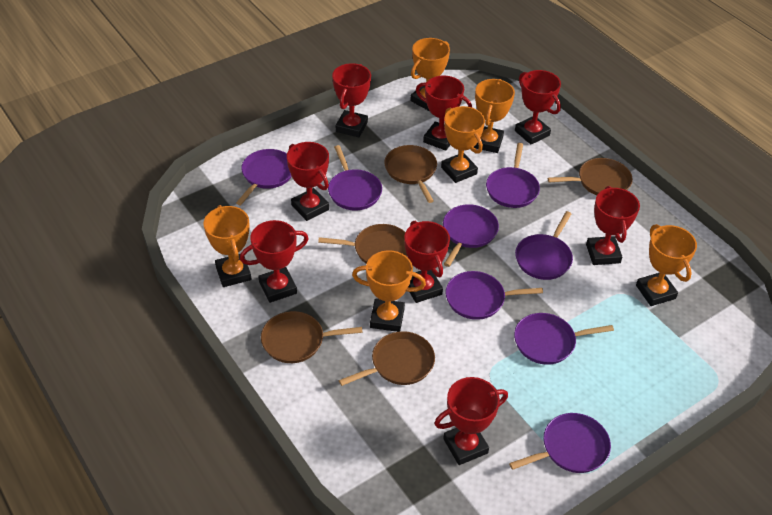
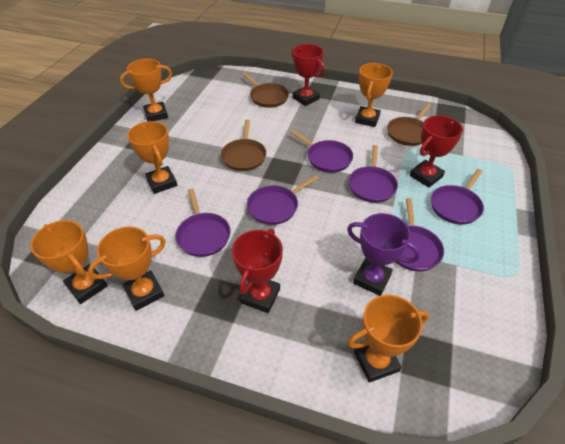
brown pan: 5 -> 3
purple pan: 8 -> 6
purple trophy: 0 -> 1
red trophy: 8 -> 3

